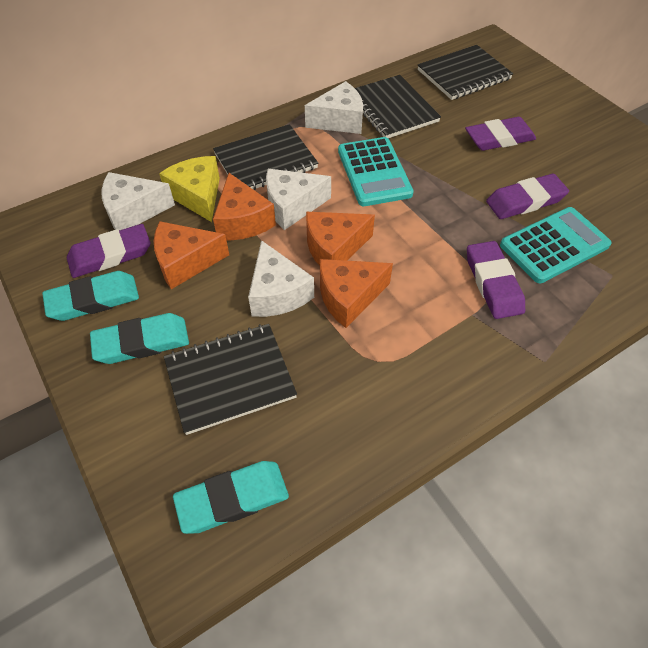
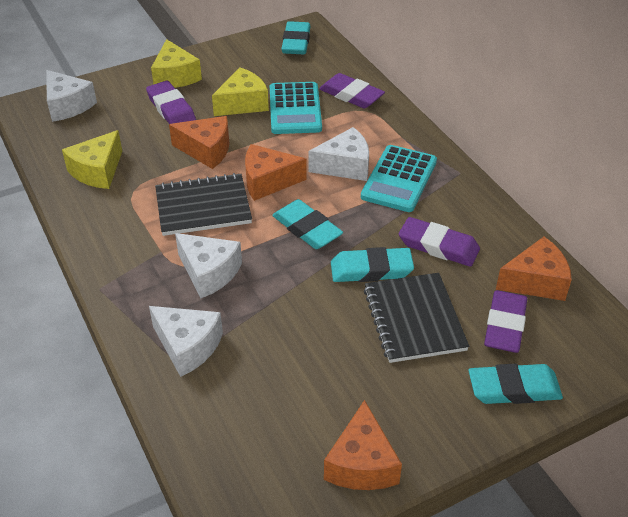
black notebook: 4 -> 2
turquoise eraser: 3 -> 4
yellow cheese: 1 -> 3

